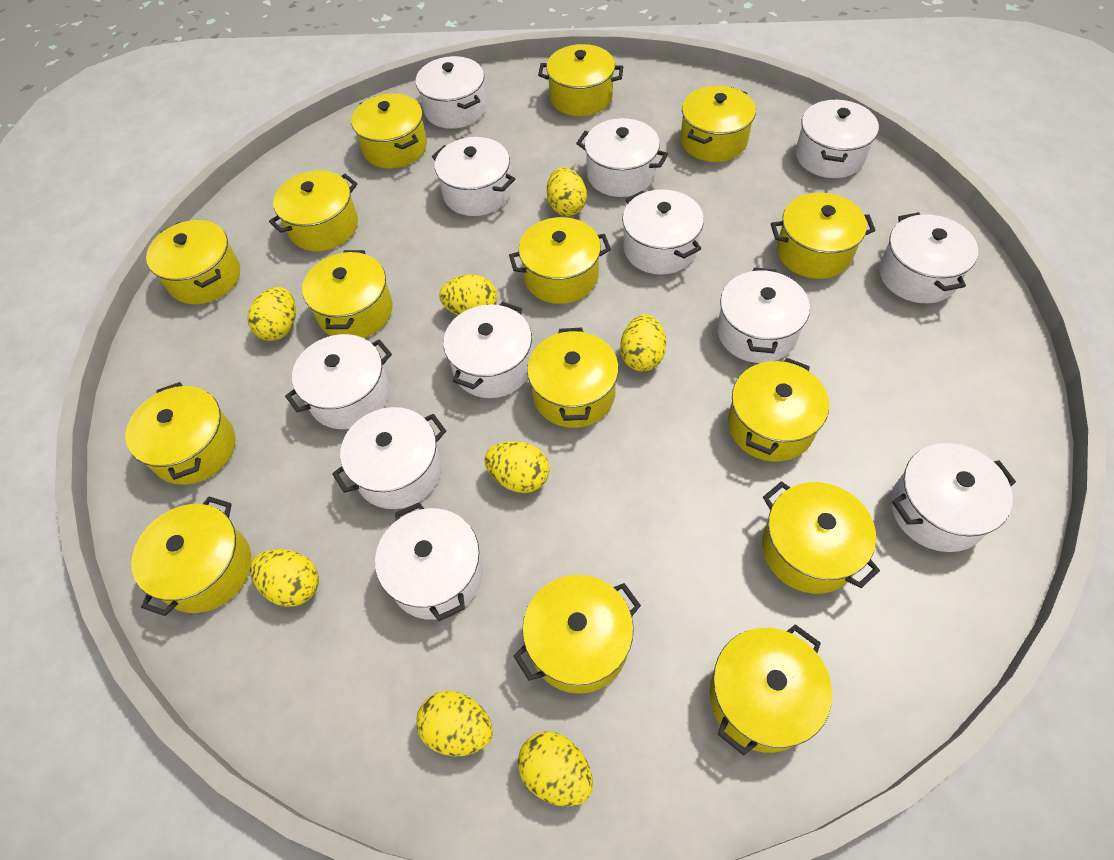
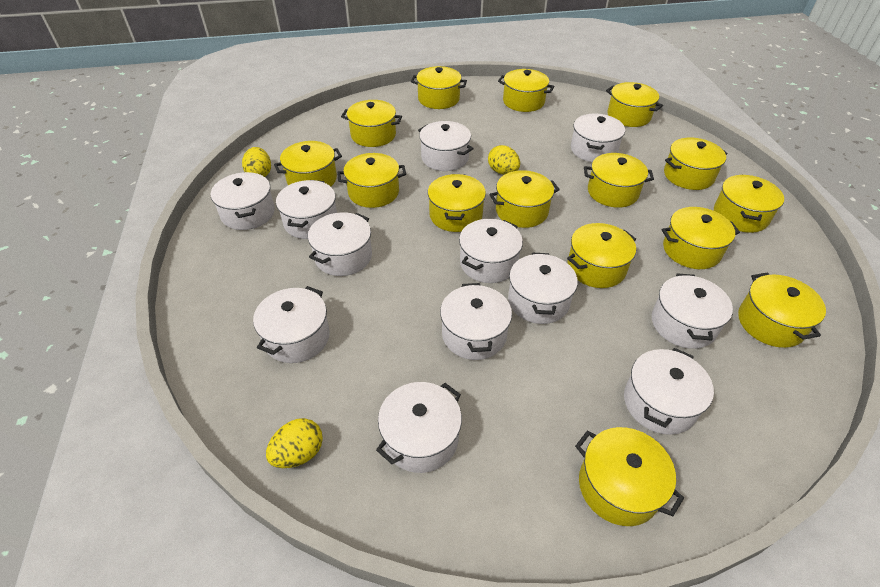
yellow egg: 8 -> 3

